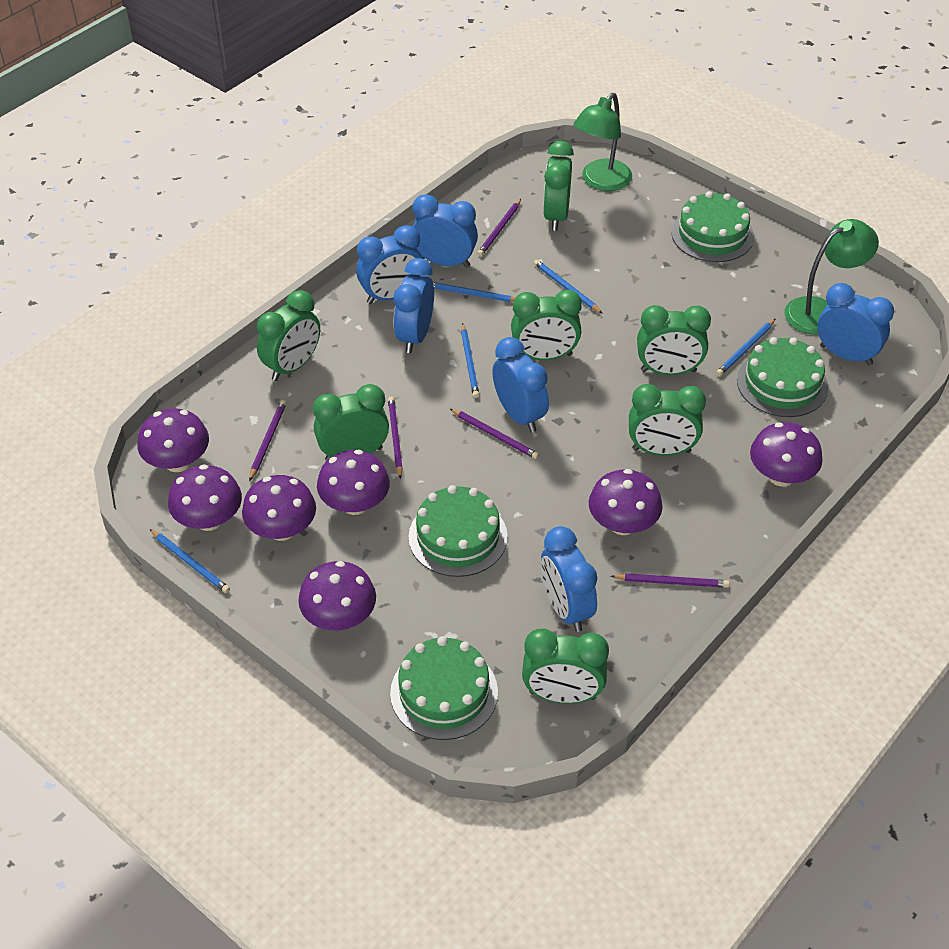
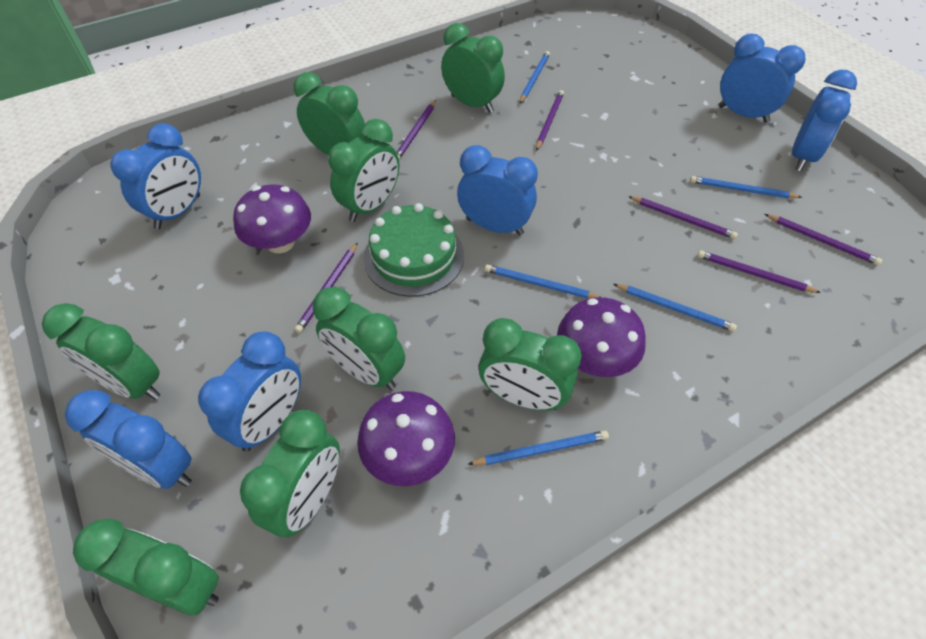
green cake: 4 -> 1
green clock: 7 -> 8
green lamp: 2 -> 0
purple mushroom: 7 -> 3
purple pencil: 5 -> 6

